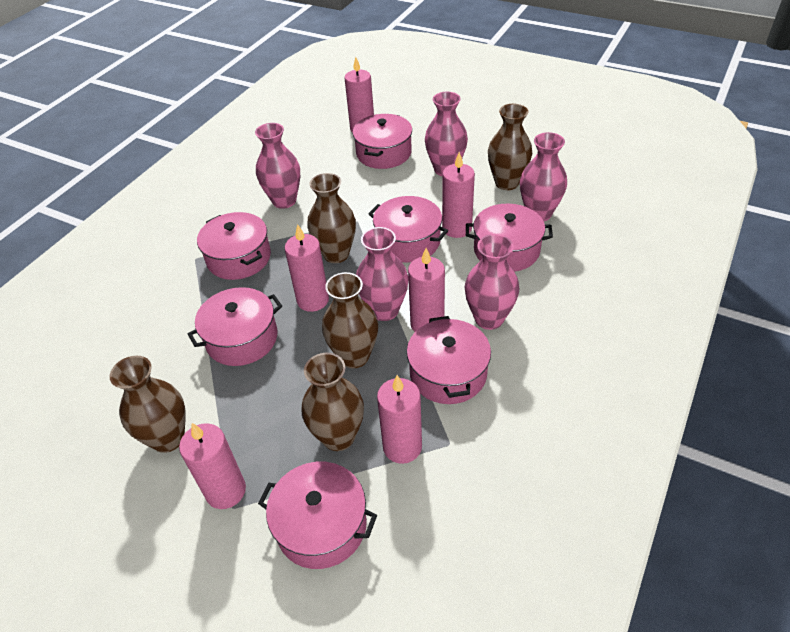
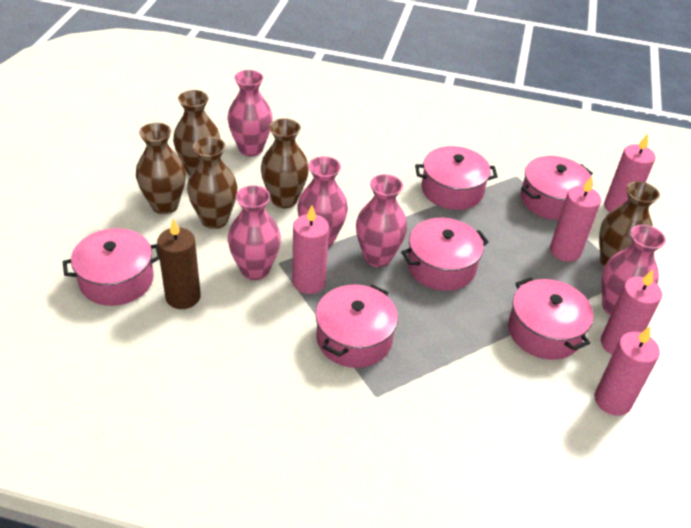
brown candle: 0 -> 1
pink candle: 6 -> 5
pink pot: 7 -> 6

